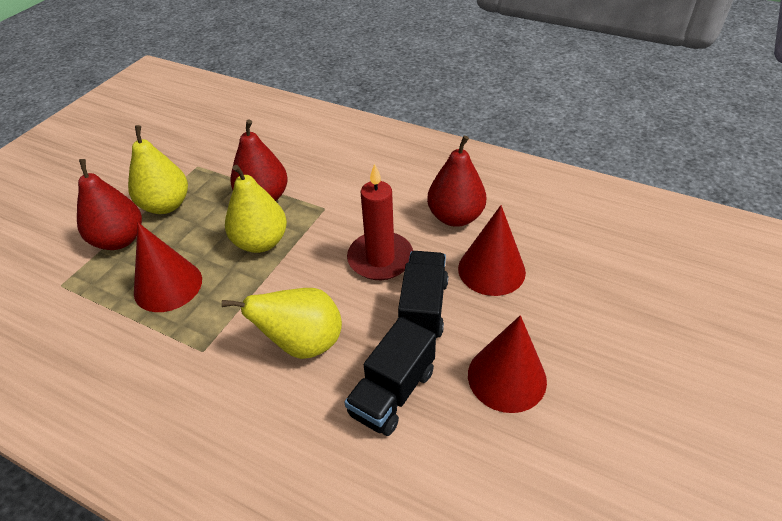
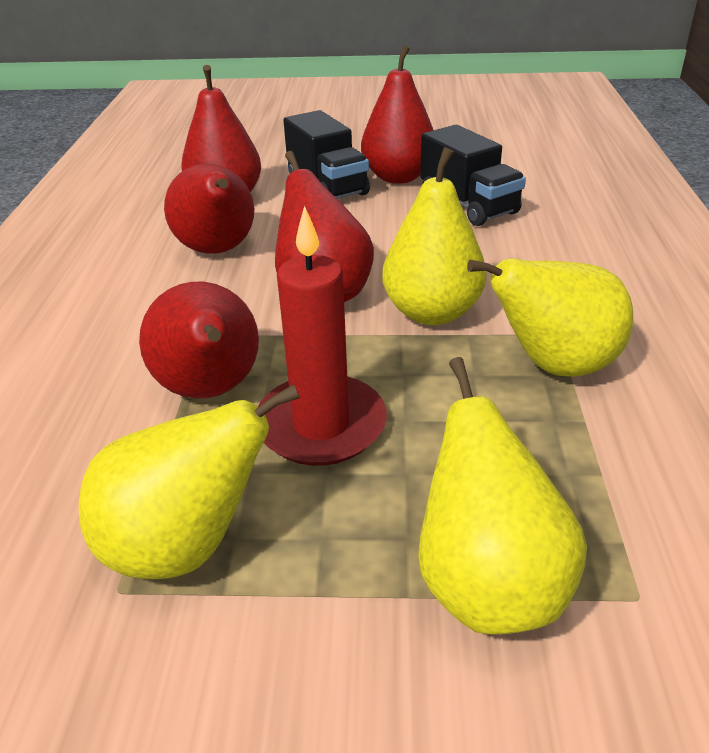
red cone: 3 -> 0
red pear: 3 -> 5
yellow pear: 3 -> 4

